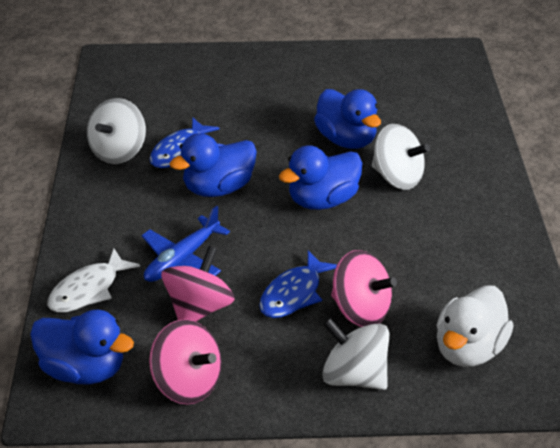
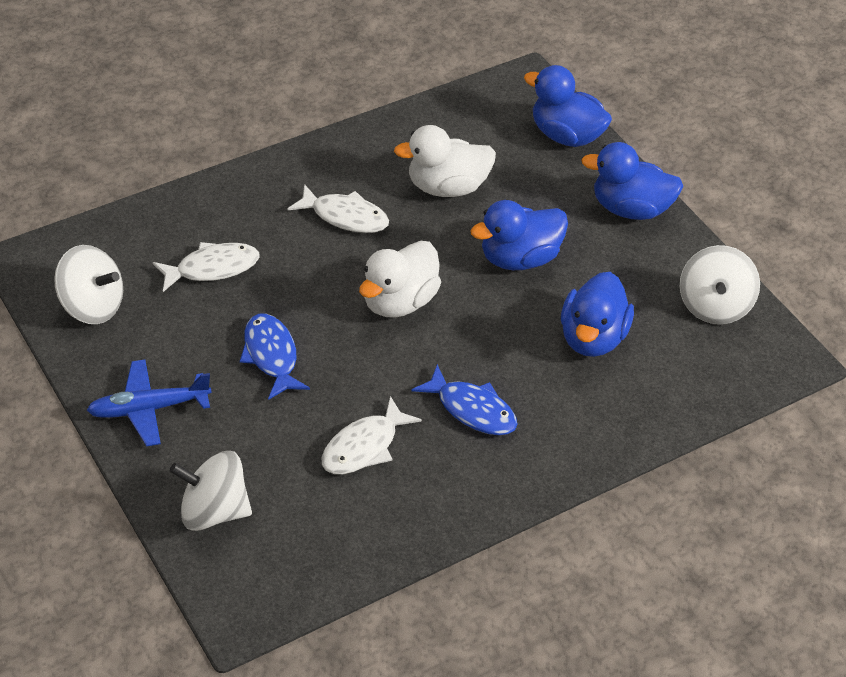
pink spinning top: 3 -> 0
white duck: 1 -> 2
white fish: 1 -> 3

